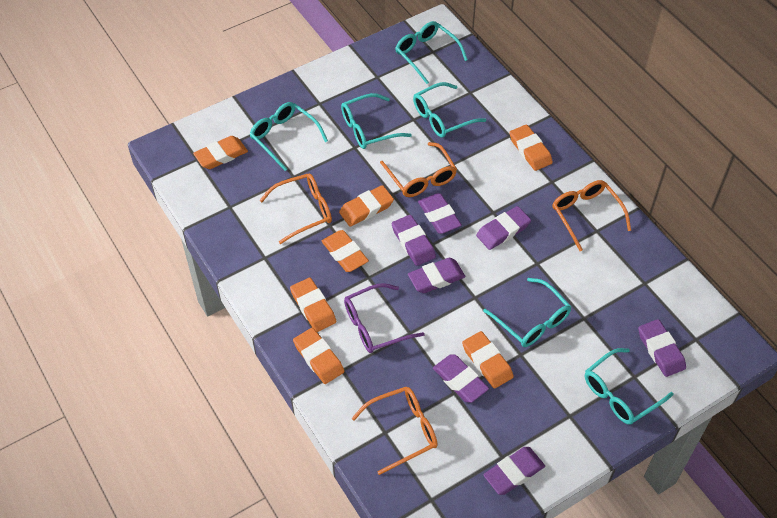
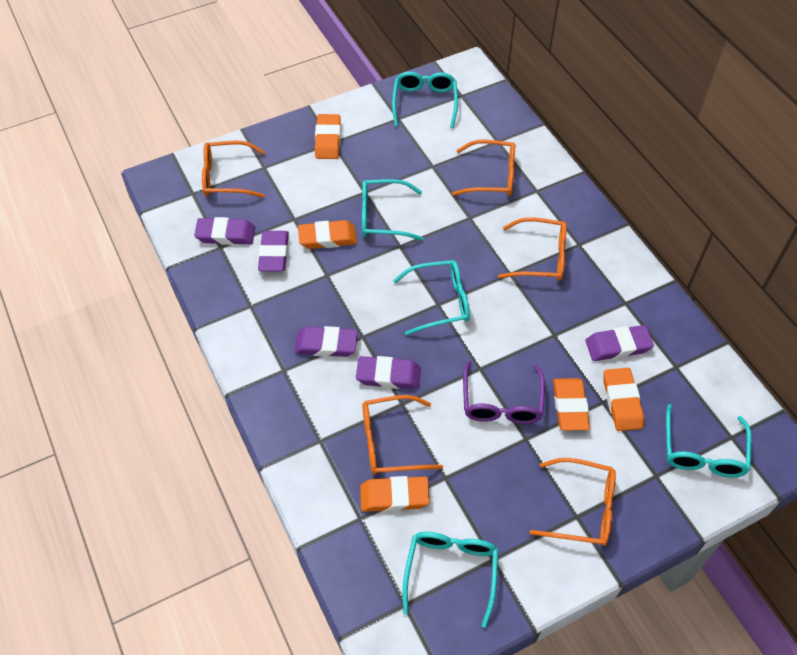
orange eraser: 7 -> 5
orange glasses: 4 -> 5
purple eraser: 7 -> 5
turquoise glasses: 6 -> 5

